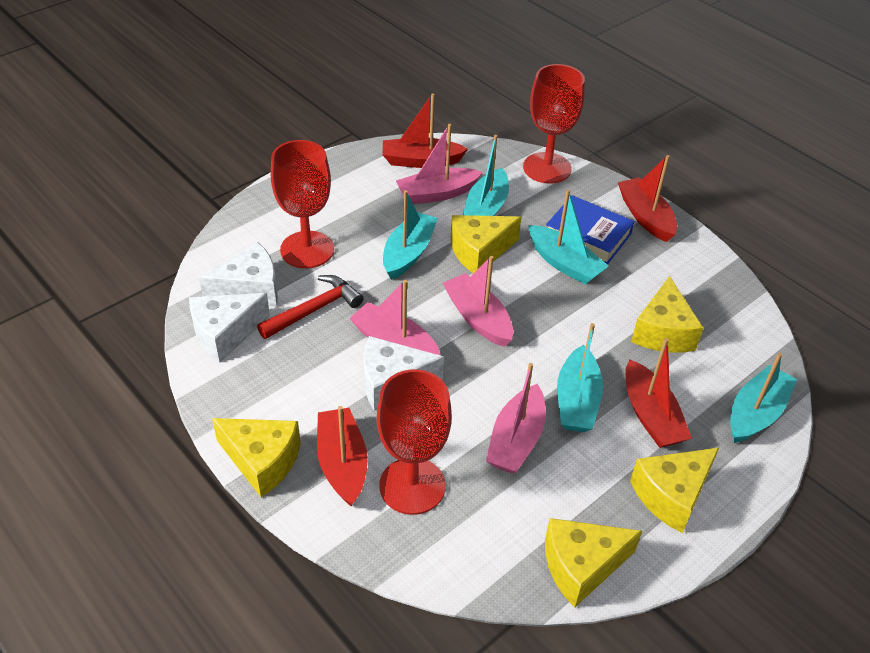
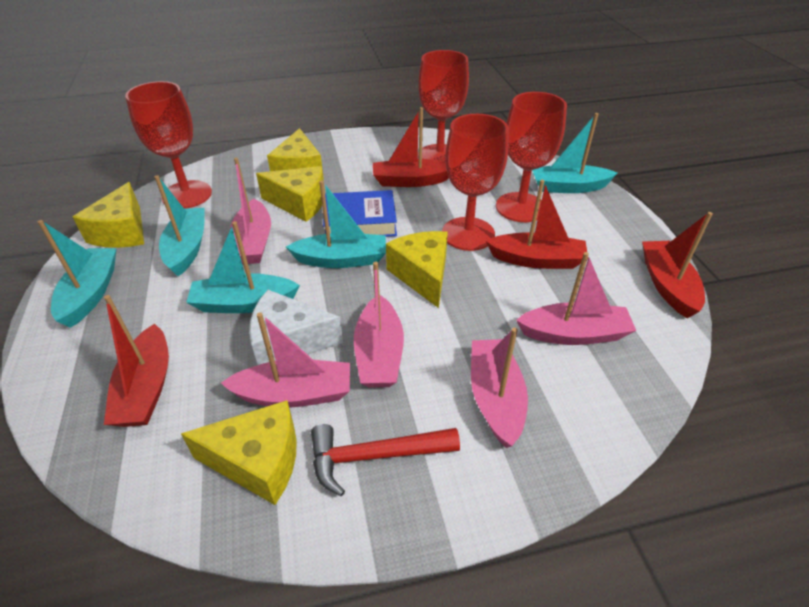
pink boat: 4 -> 5
red goblet: 3 -> 4
white cheese: 3 -> 1

